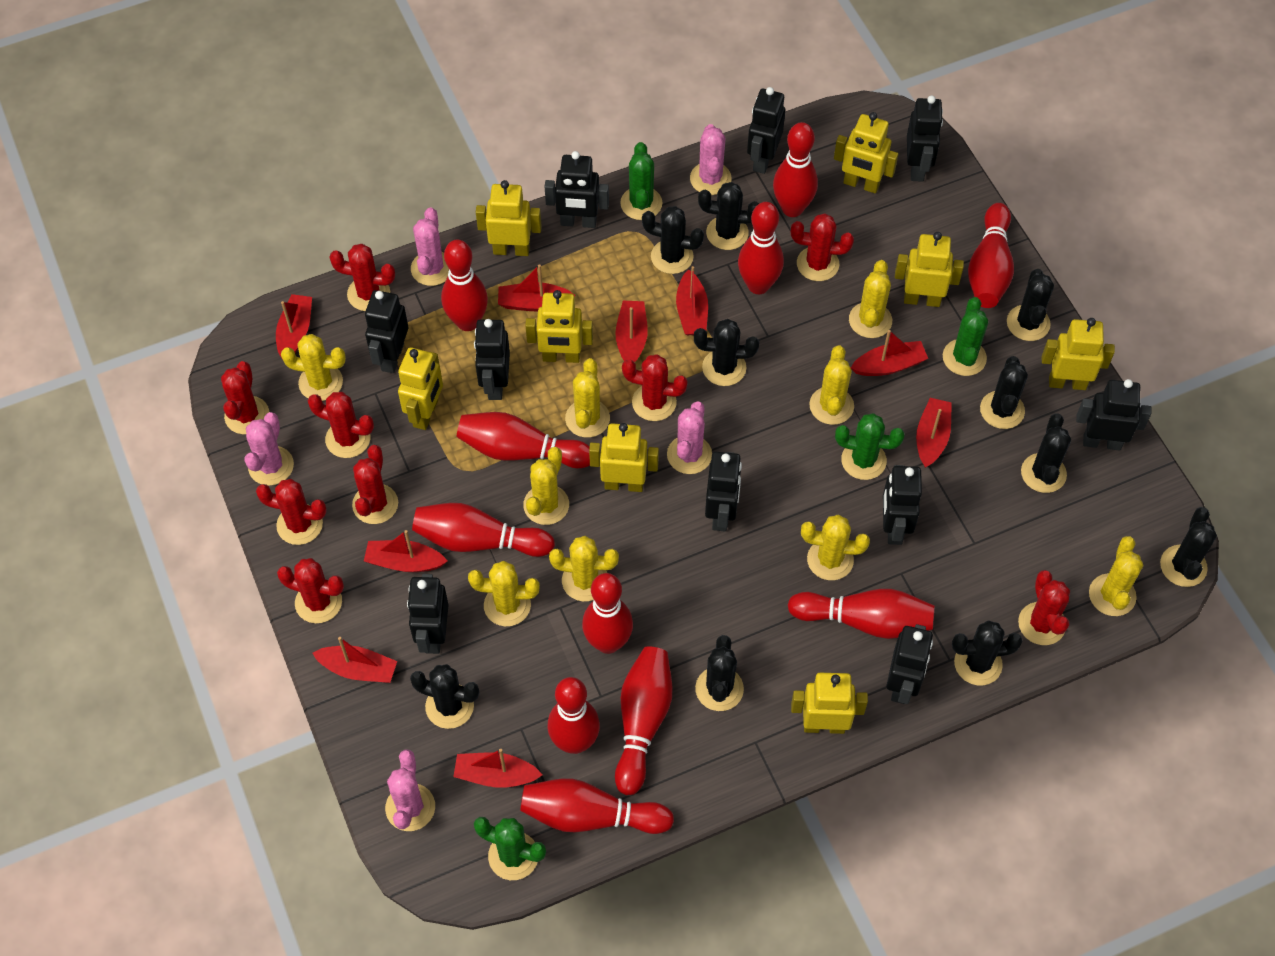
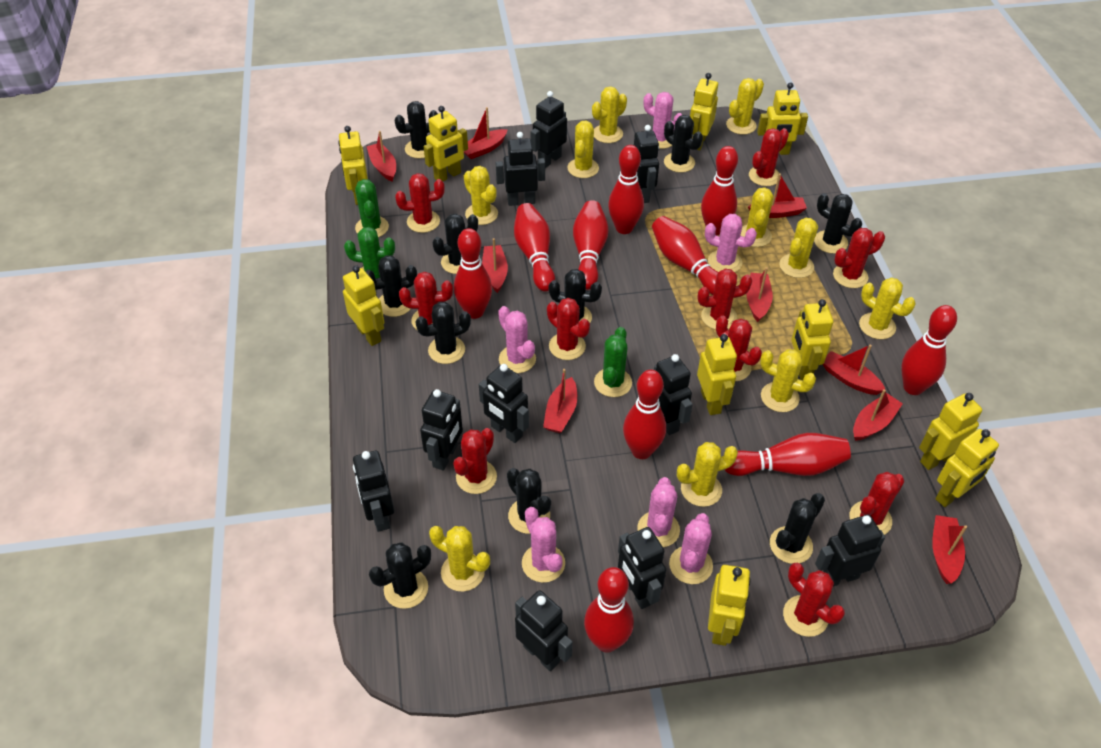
green cactus: 4 -> 3
pink cactus: 5 -> 6
red bowling pin: 11 -> 10
red cactus: 9 -> 10
yellow cactus: 9 -> 10
yellow robot: 8 -> 10

